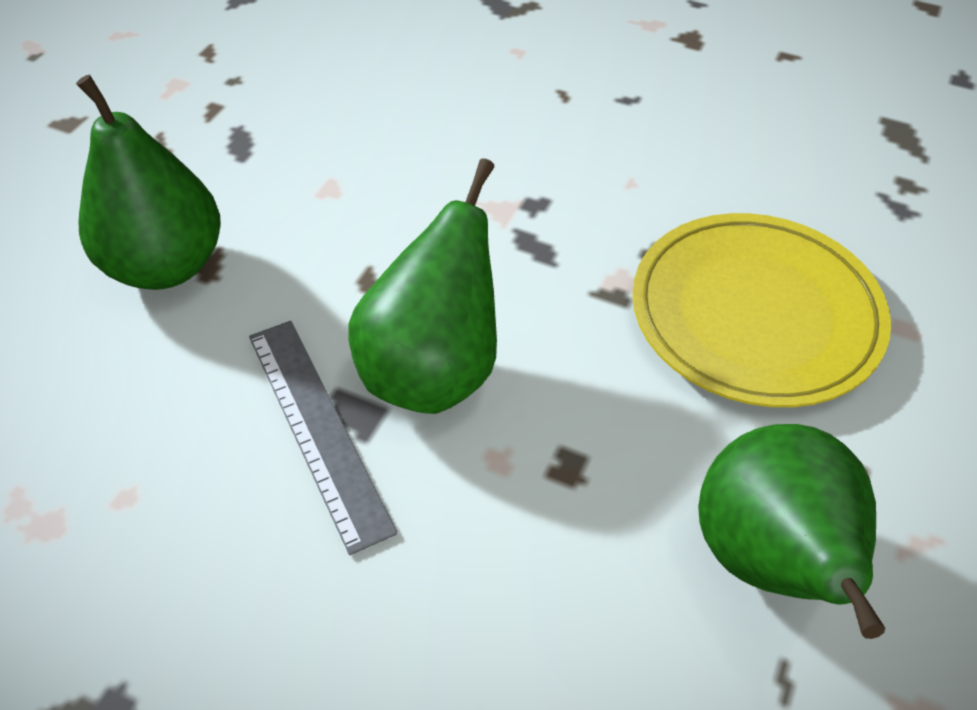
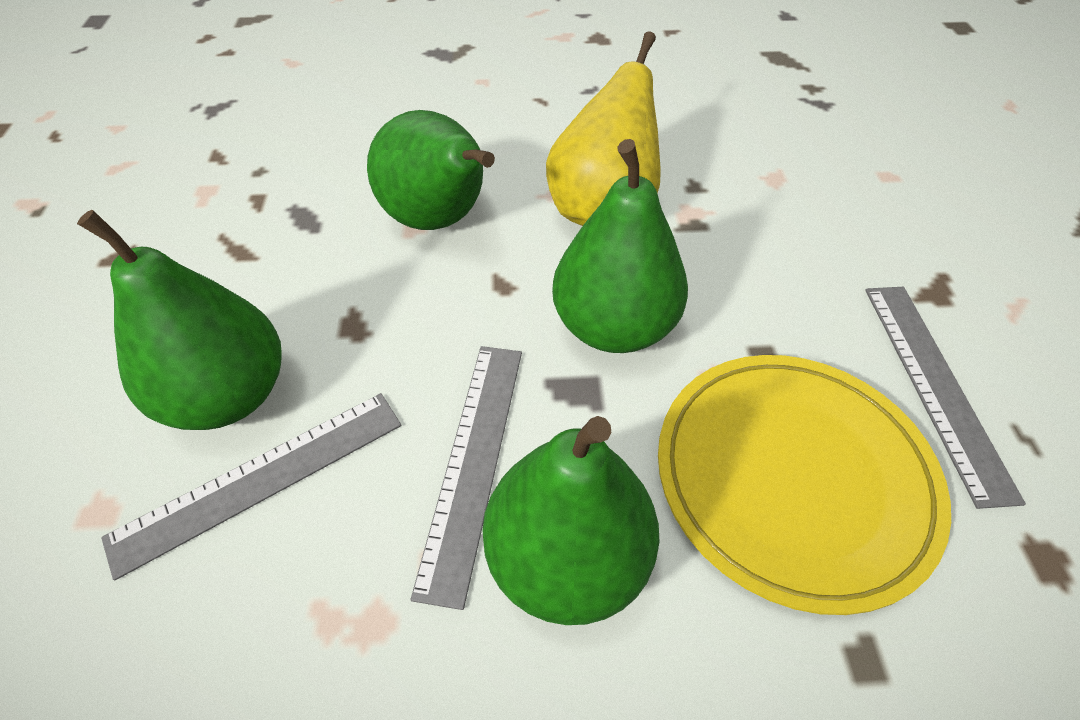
green pear: 3 -> 4
grey ruler: 1 -> 3
yellow pear: 0 -> 1

